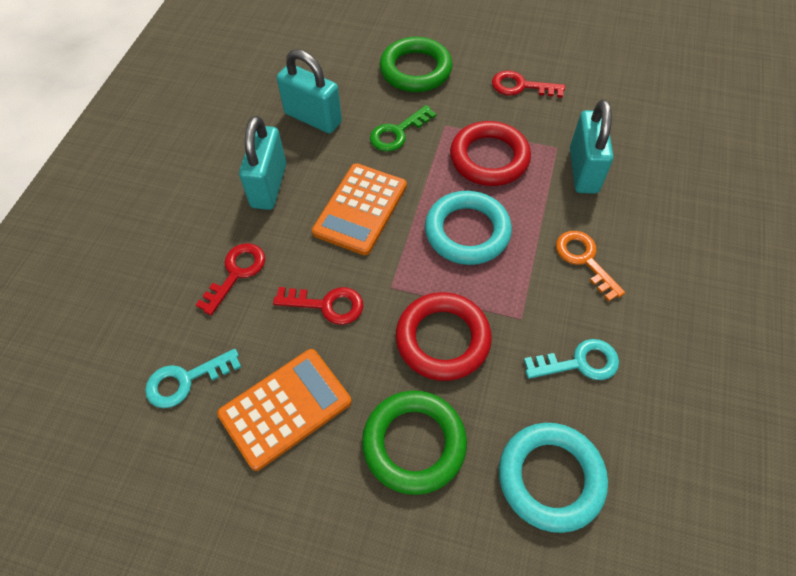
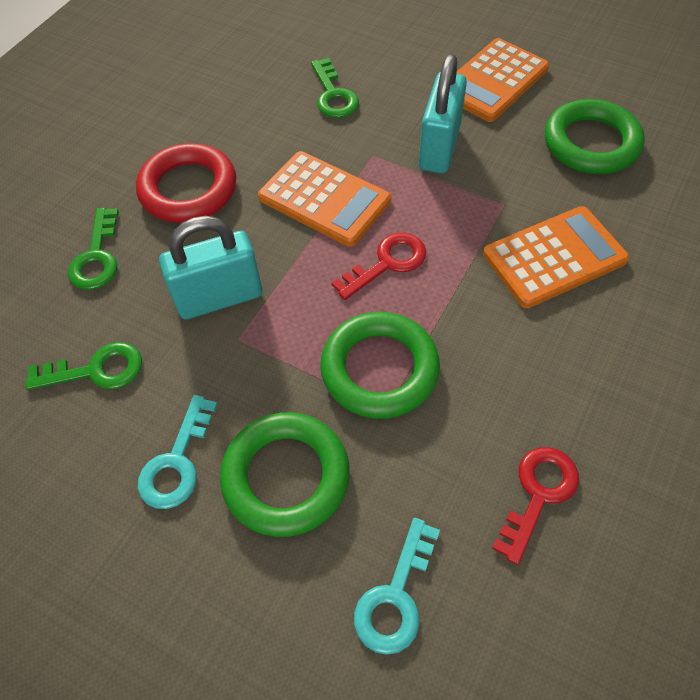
green key: 1 -> 3
green ring: 2 -> 3
orange calculator: 2 -> 3
orange key: 1 -> 0
red key: 3 -> 2
red ring: 2 -> 1
turquoise padlock: 3 -> 2
turquoise ring: 2 -> 0

